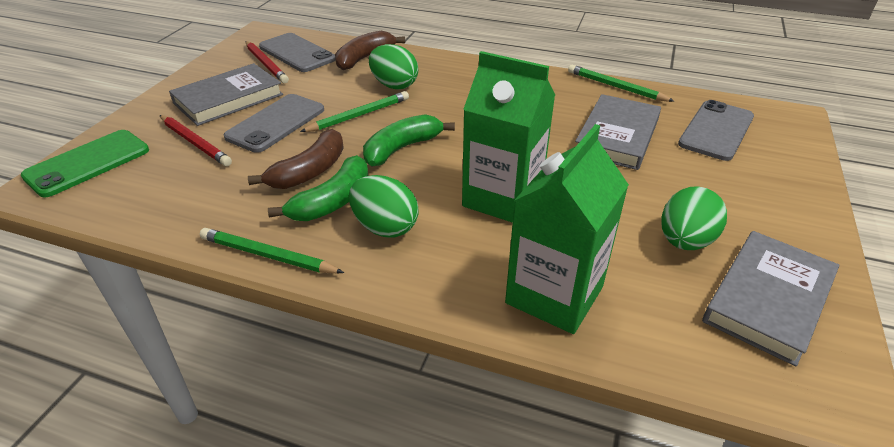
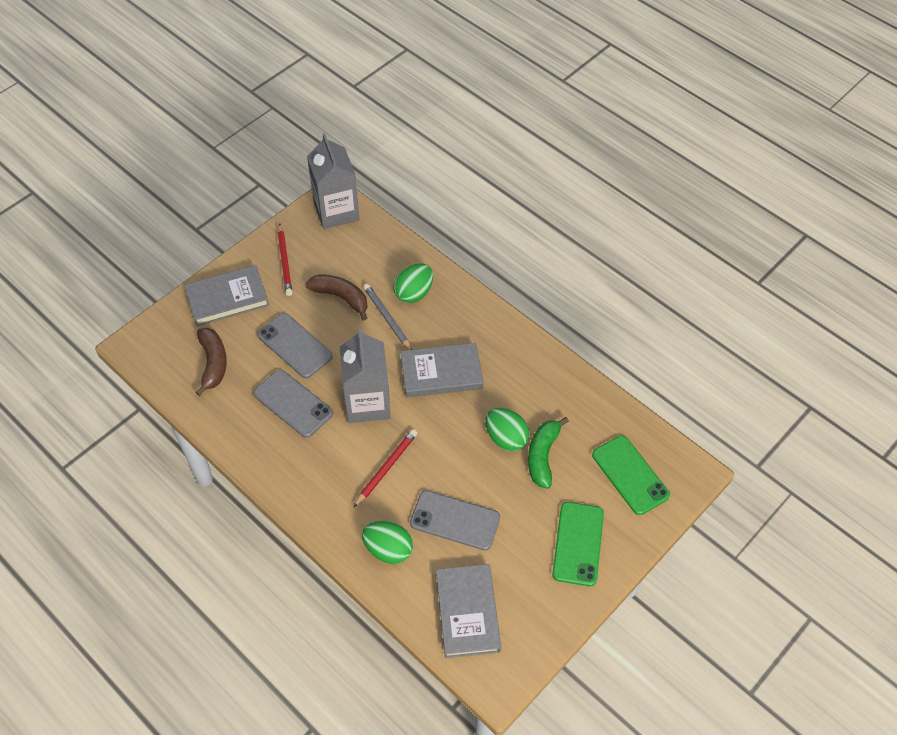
green banana: 2 -> 1
green carton: 2 -> 0
green pencil: 3 -> 0
green phone: 1 -> 2
grey carton: 0 -> 2
grey pencil: 0 -> 1

